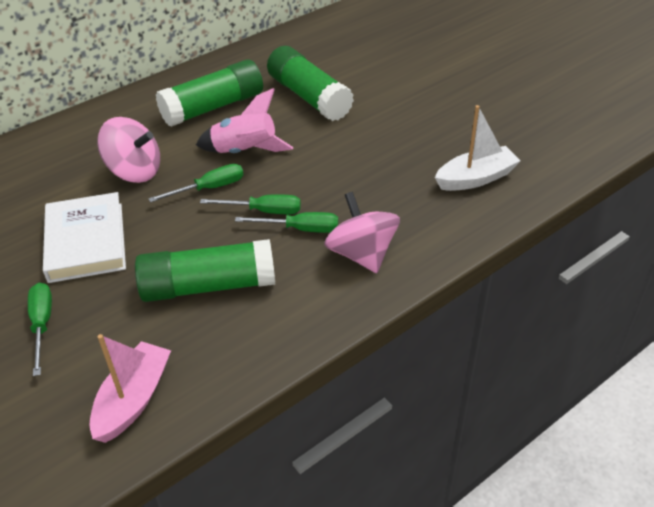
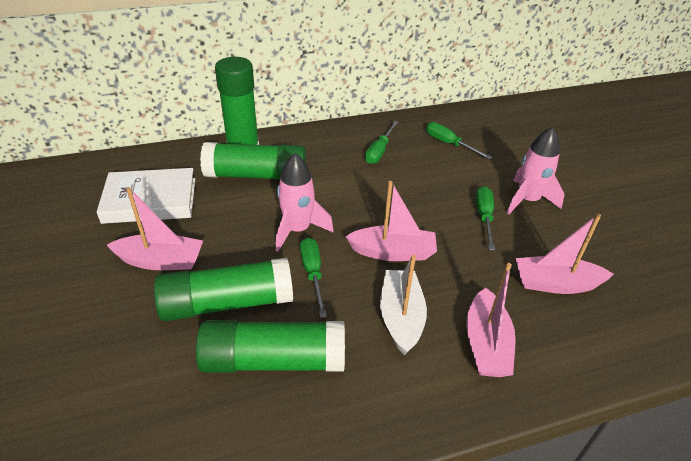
green glue stick: 3 -> 4
pink boat: 1 -> 4
pink rocket: 1 -> 2
pink spinning top: 2 -> 0

